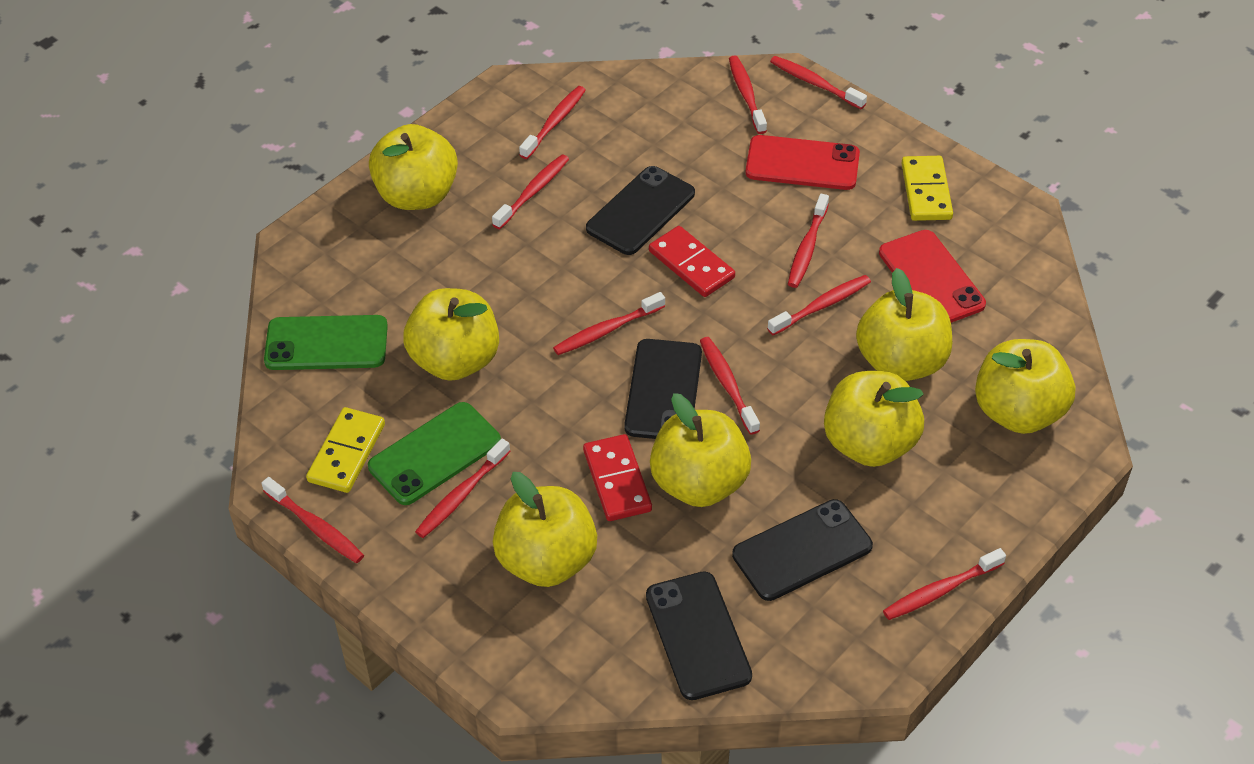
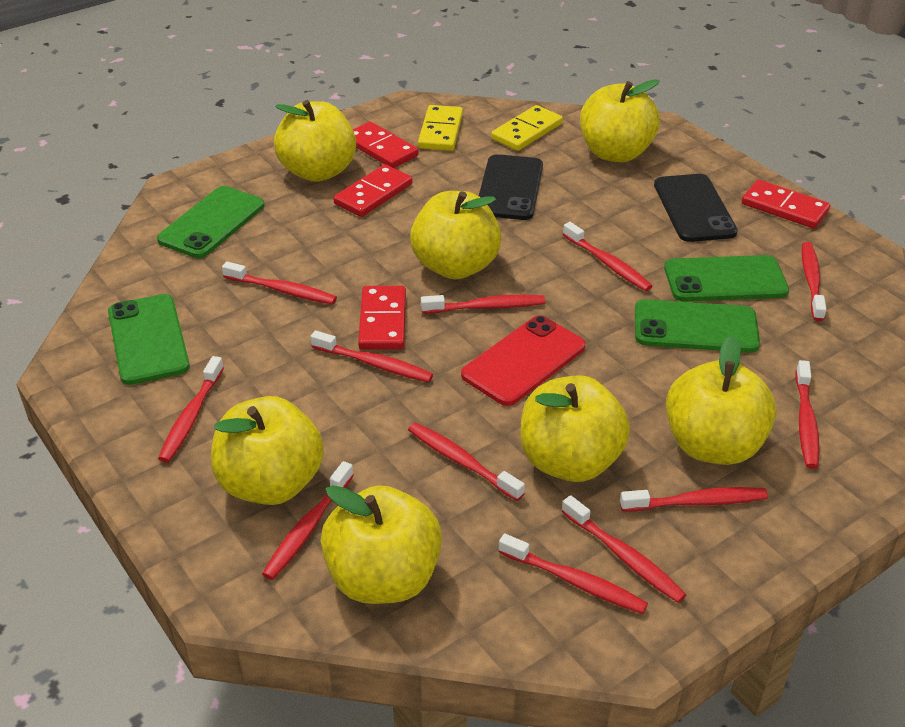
black phone: 4 -> 2
green phone: 2 -> 4
red domino: 2 -> 4
red phone: 2 -> 1
red toothbrush: 11 -> 12

